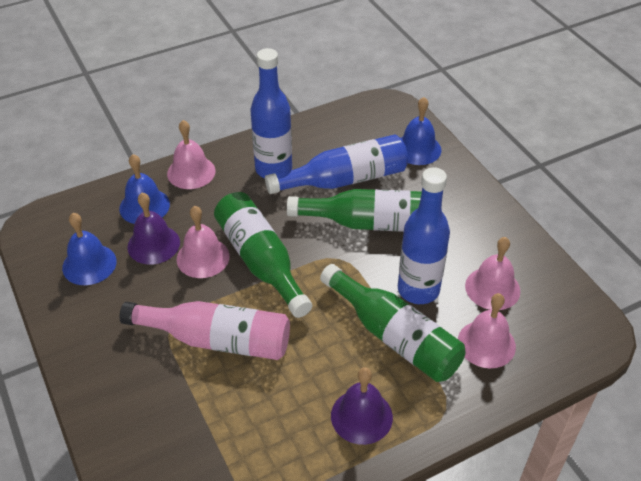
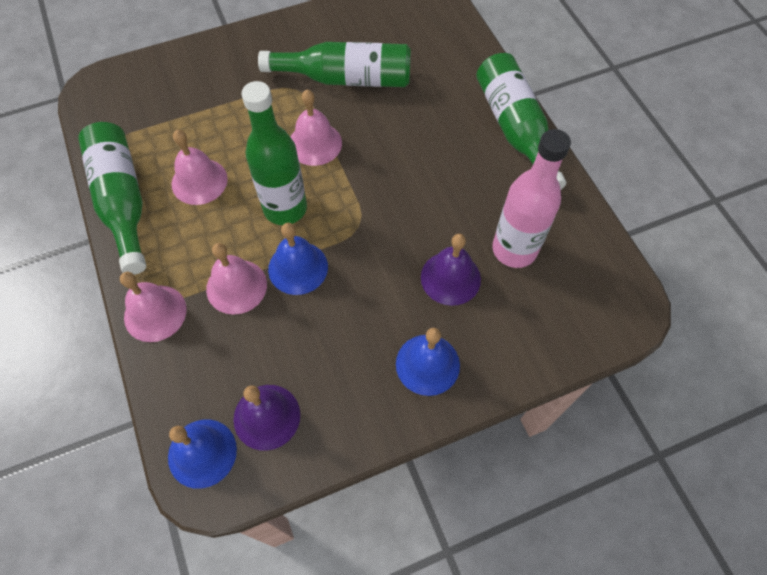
blue bottle: 3 -> 0
green bottle: 3 -> 4

